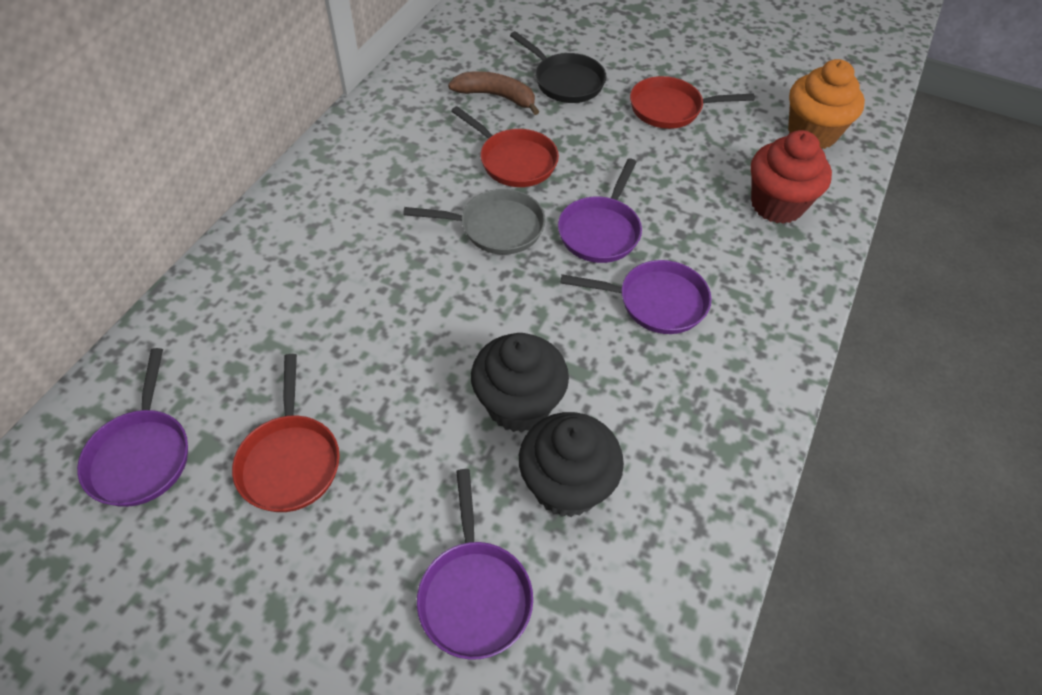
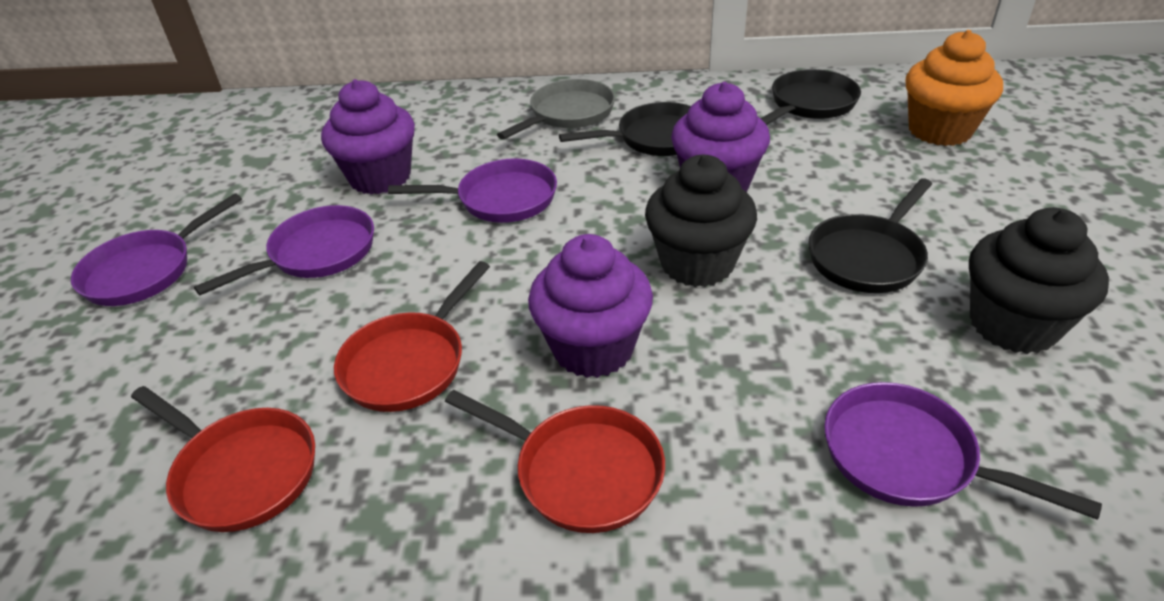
black pan: 1 -> 3
brown banana: 1 -> 0
purple cupcake: 0 -> 3
red cupcake: 1 -> 0

